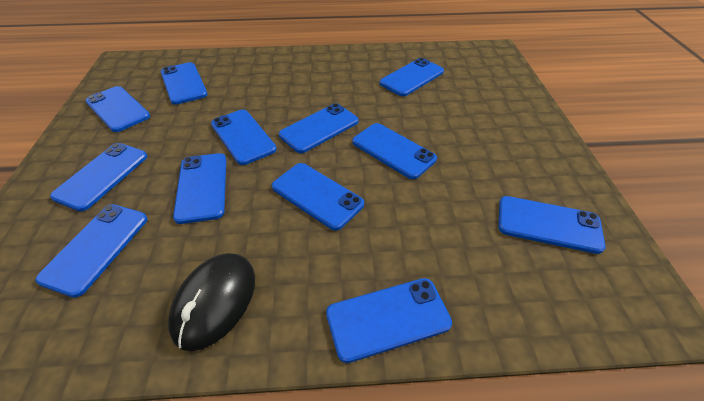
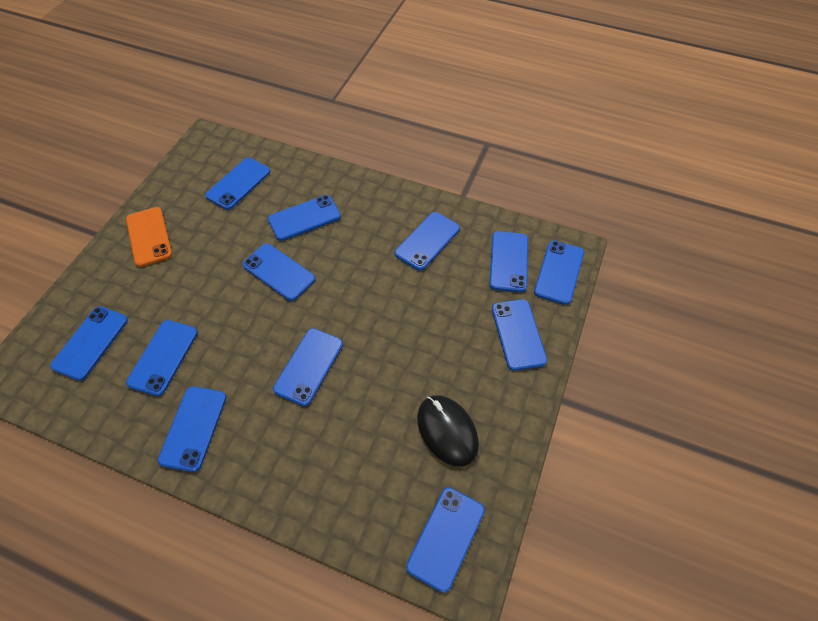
orange phone: 0 -> 1

